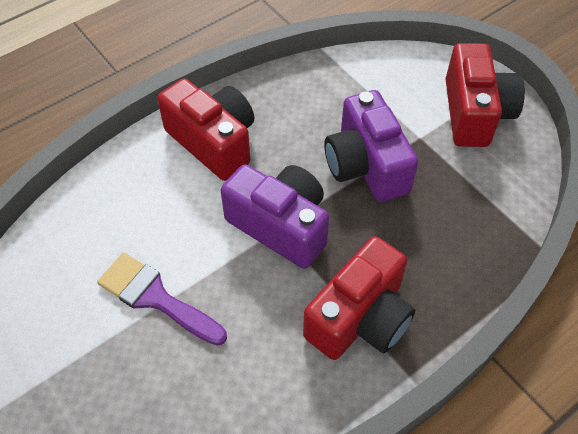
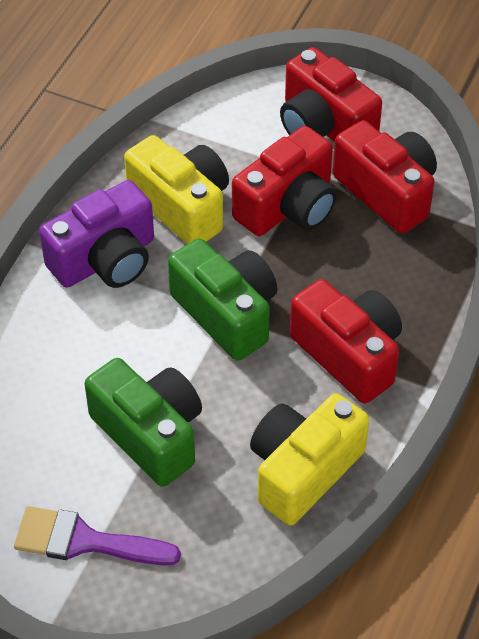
green camera: 0 -> 2
purple camera: 2 -> 1
red camera: 3 -> 4
yellow camera: 0 -> 2

